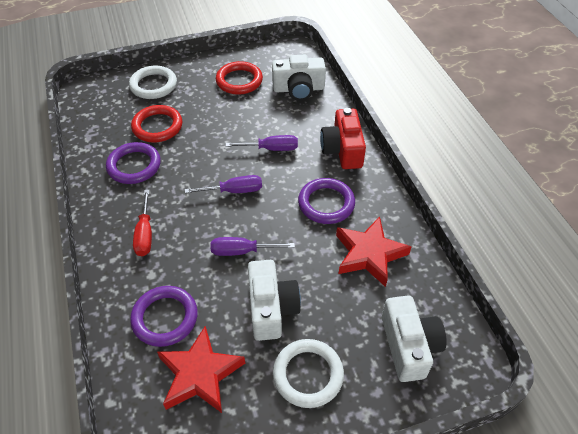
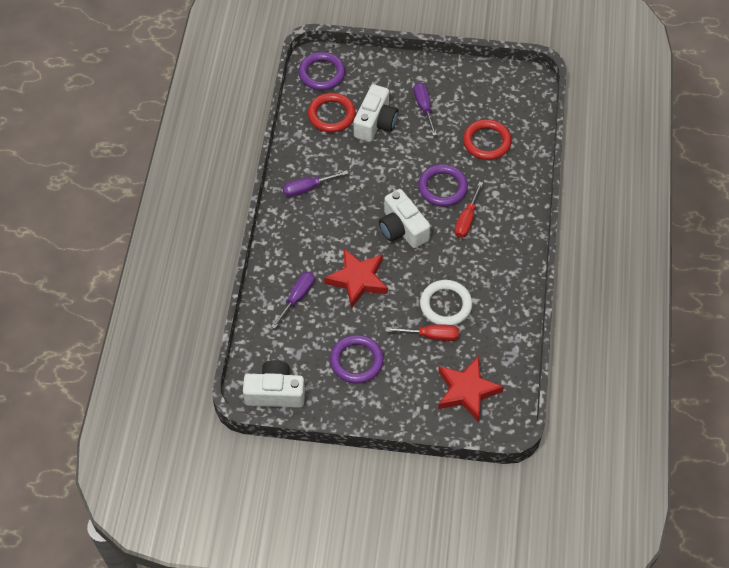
red camera: 1 -> 0
red screwdriver: 1 -> 2
white ring: 2 -> 1

